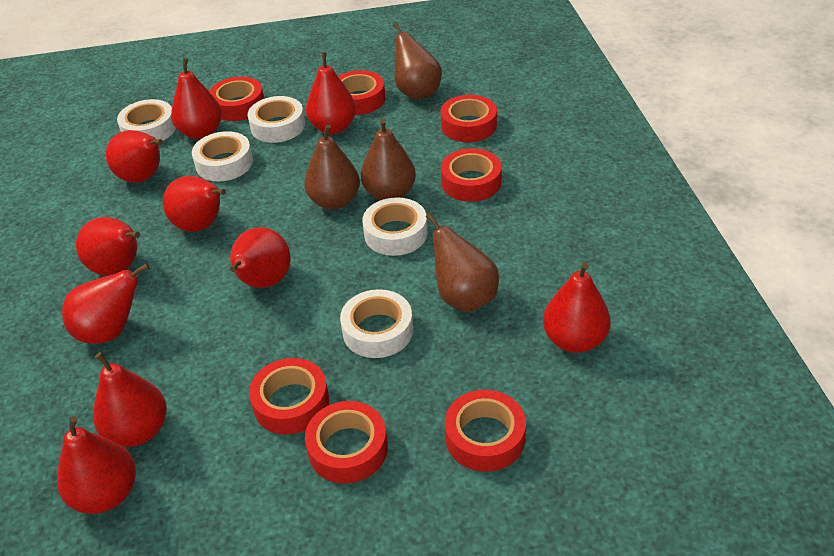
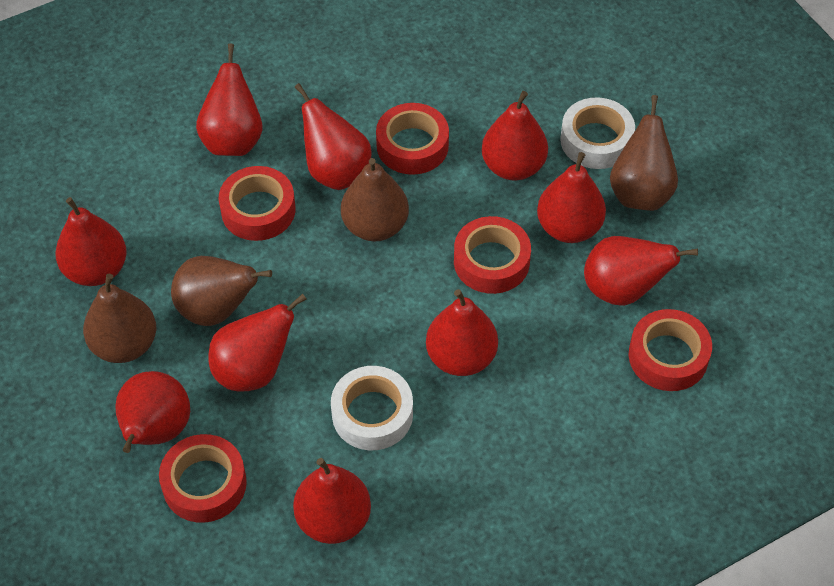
red tape: 7 -> 5
white tape: 5 -> 2

